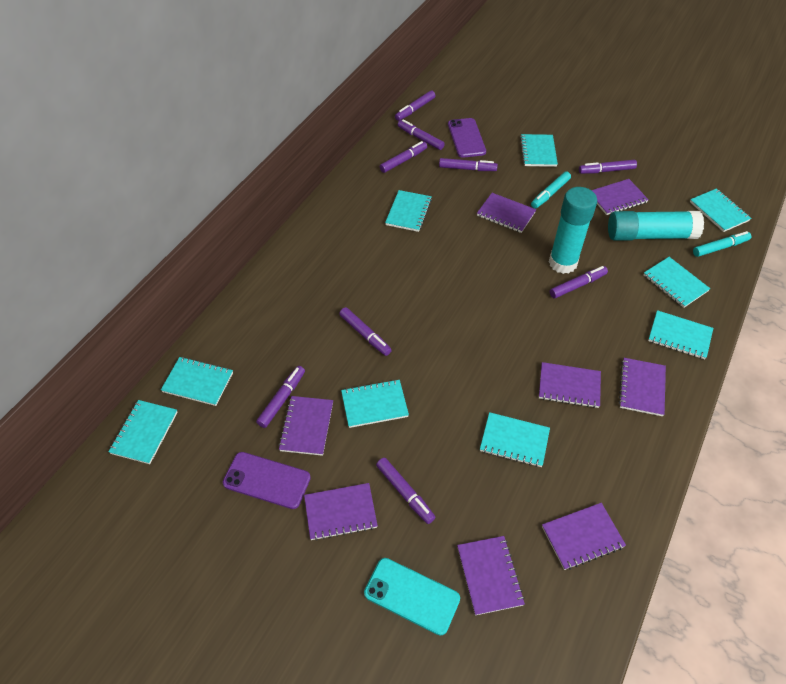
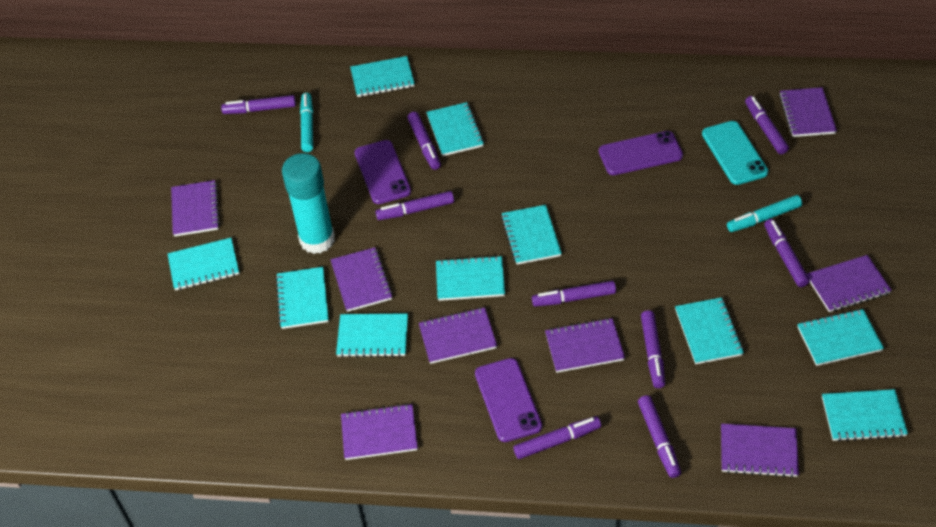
purple phone: 2 -> 3
turquoise glue stick: 2 -> 1
turquoise notebook: 9 -> 10

